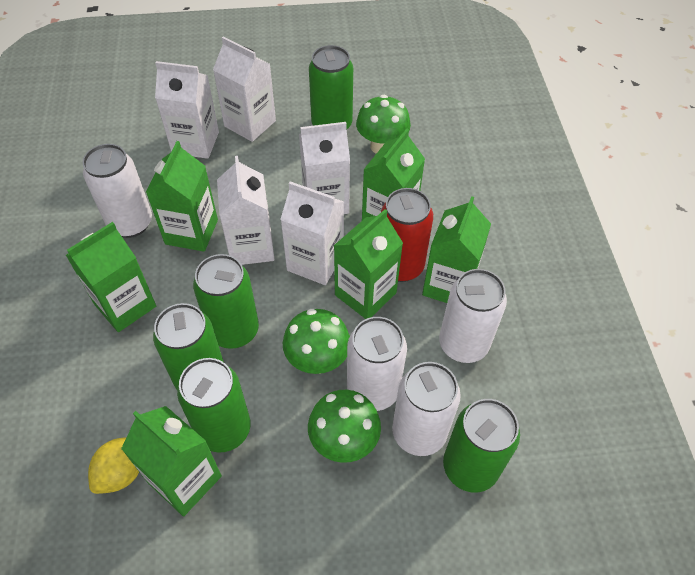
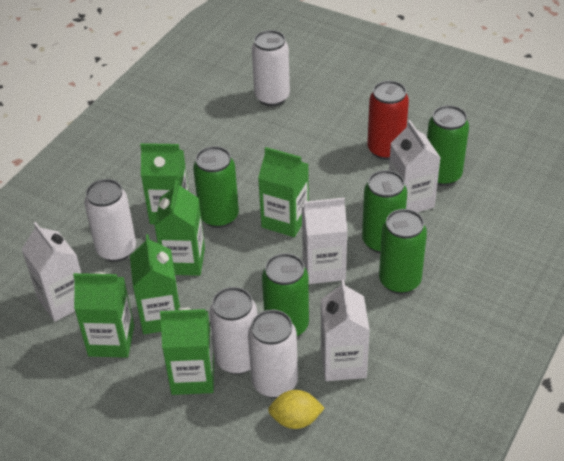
green mushroom: 3 -> 0
white carton: 5 -> 4

